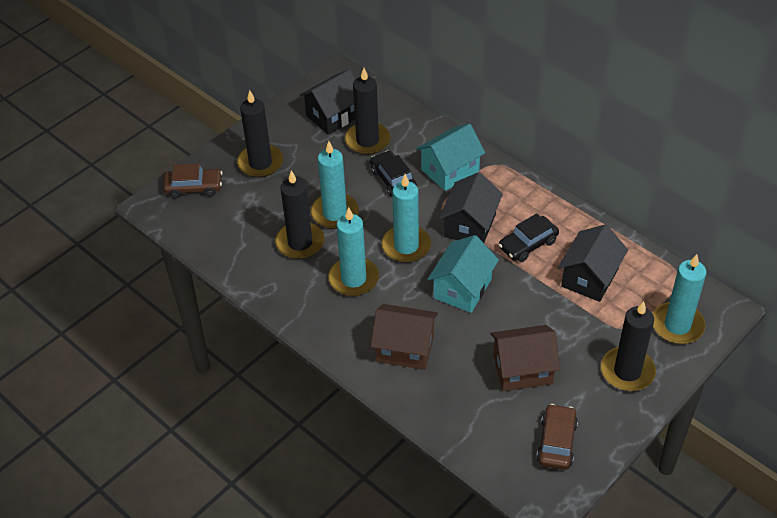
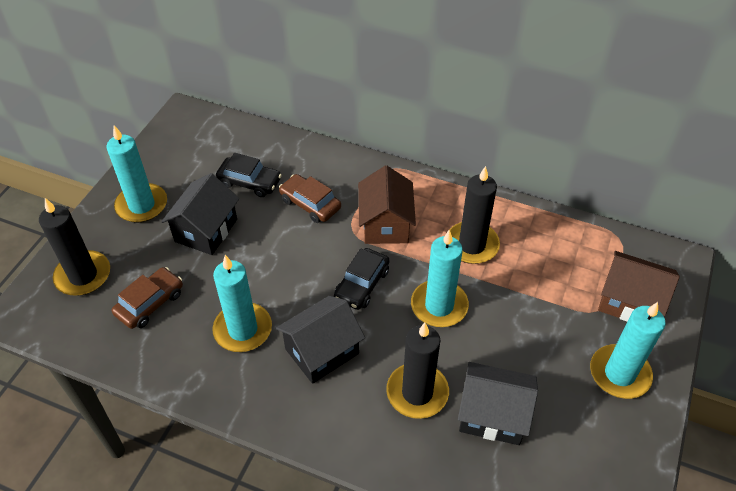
black candle: 4 -> 3
turquoise house: 2 -> 0

